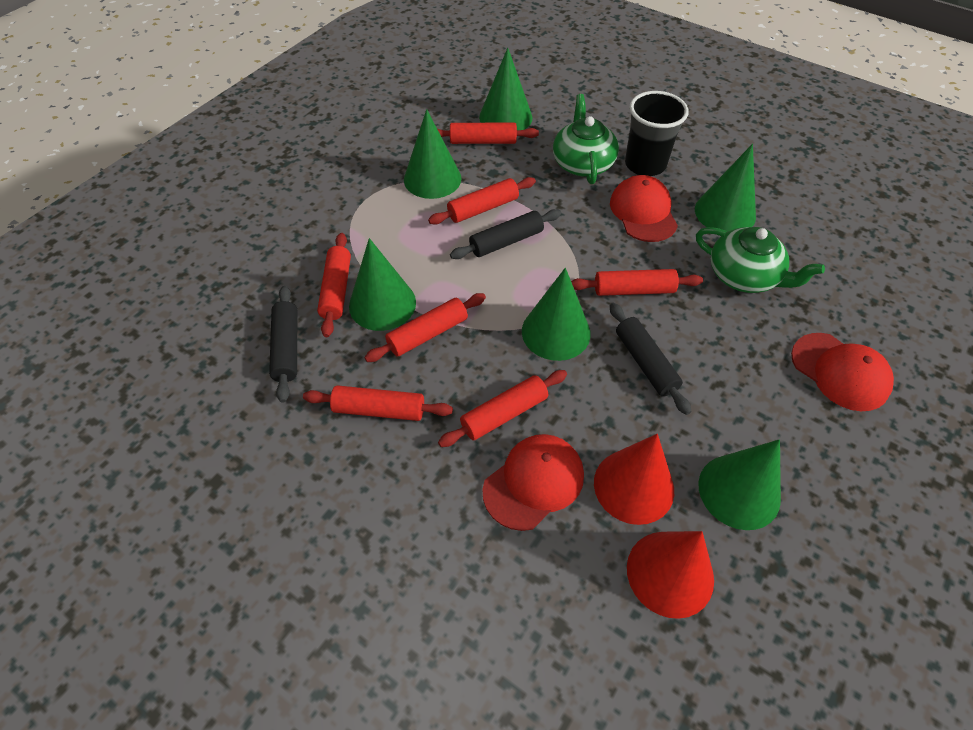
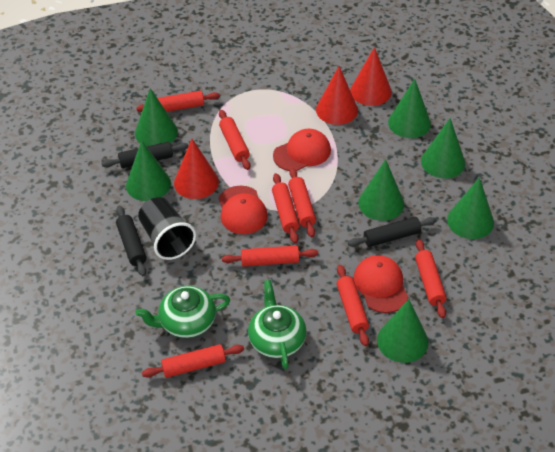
green cone: 6 -> 7
red cone: 2 -> 3
red rolling pin: 7 -> 8

